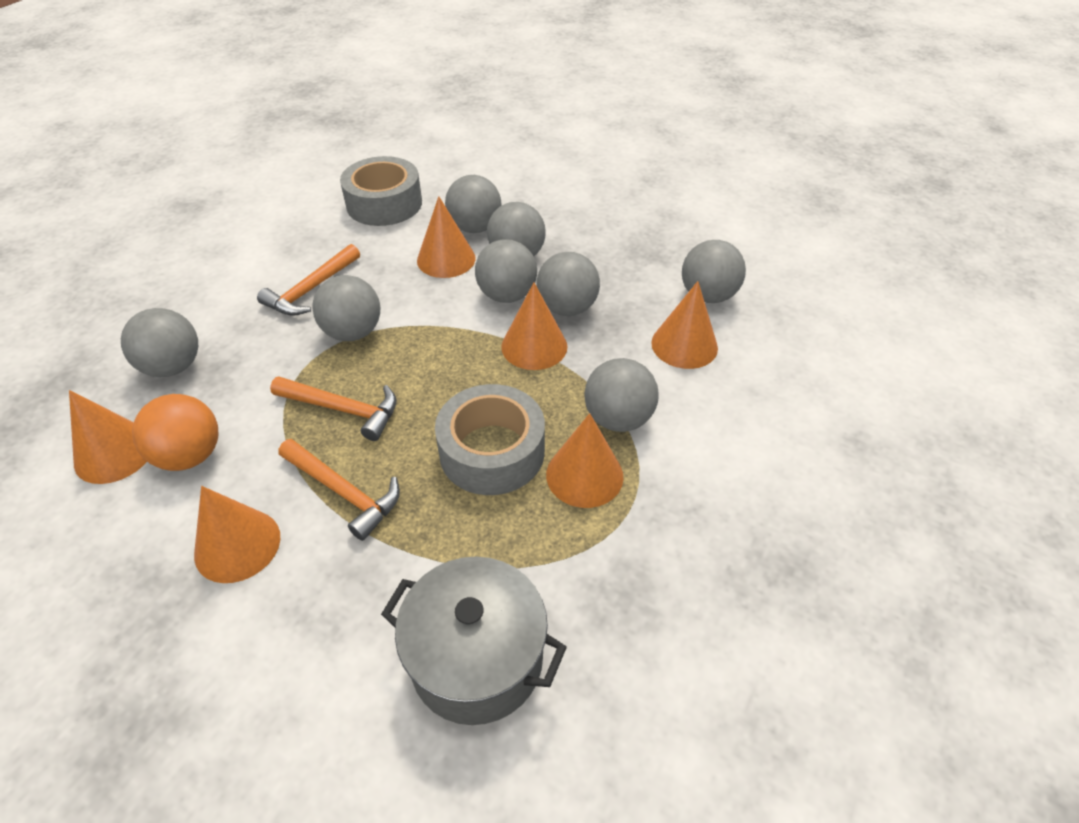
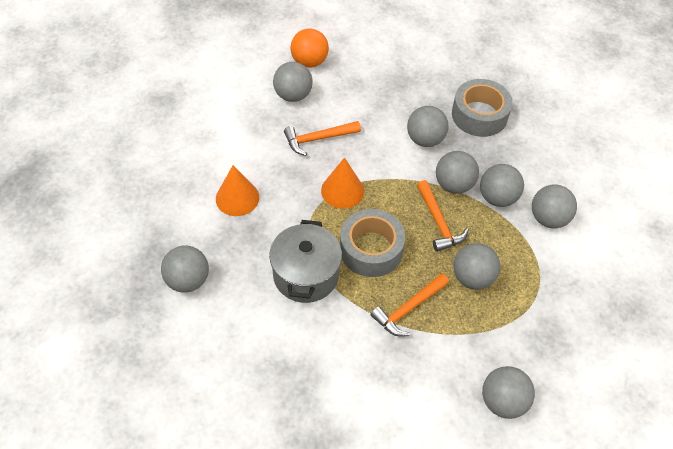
orange cone: 6 -> 2

